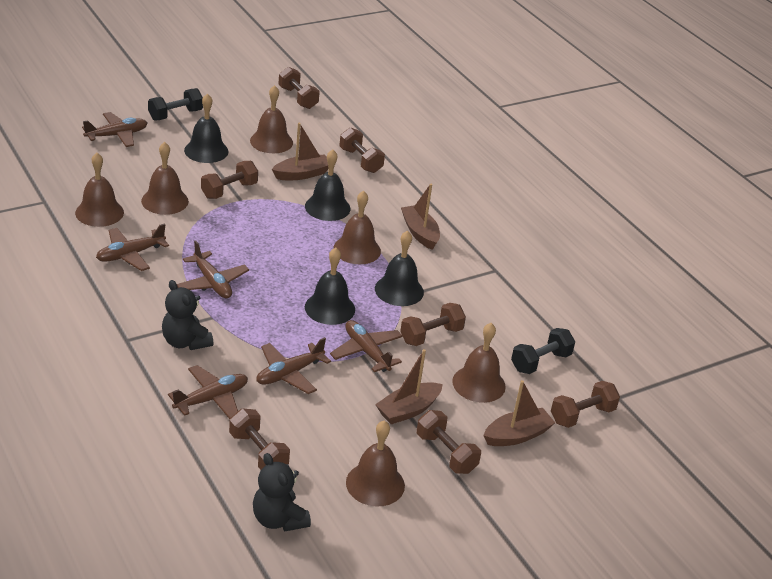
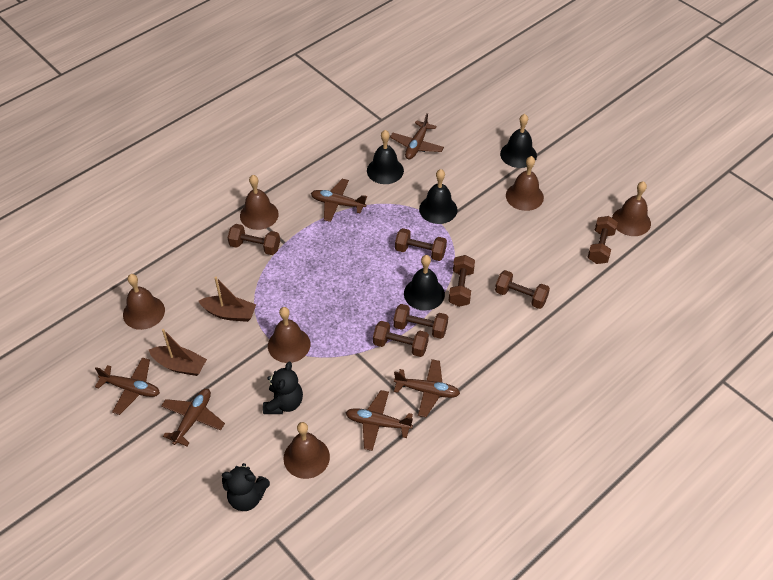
black dumbbell: 2 -> 0
brown boat: 4 -> 2

